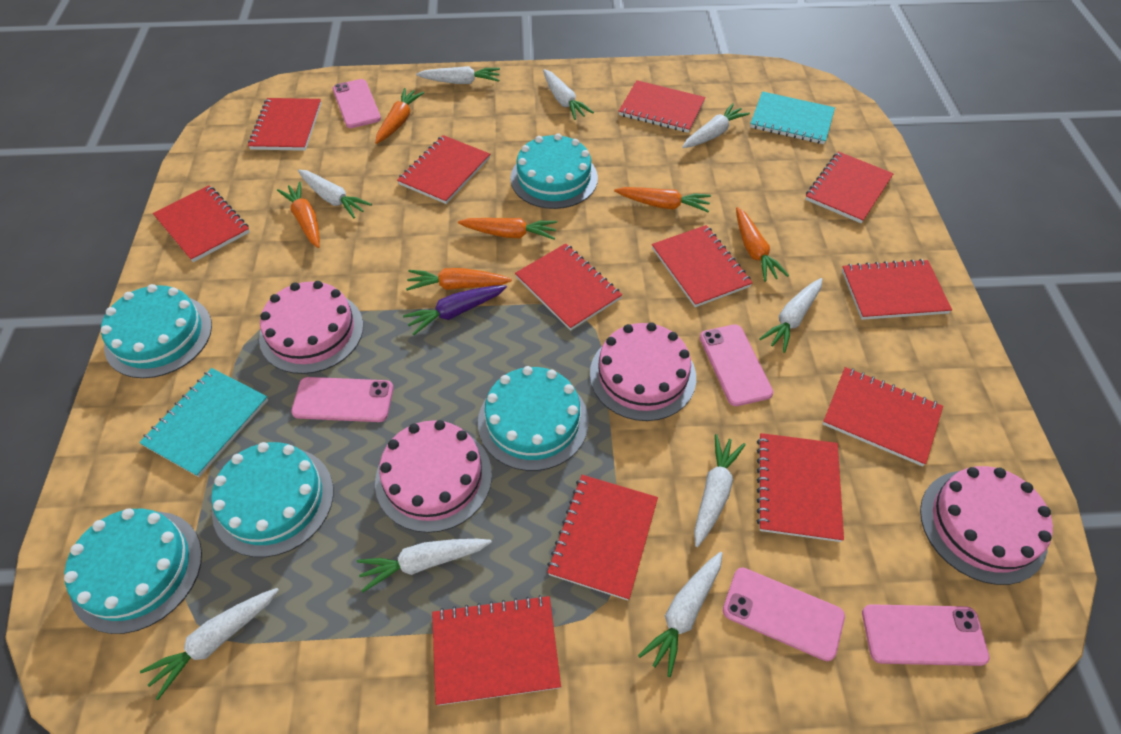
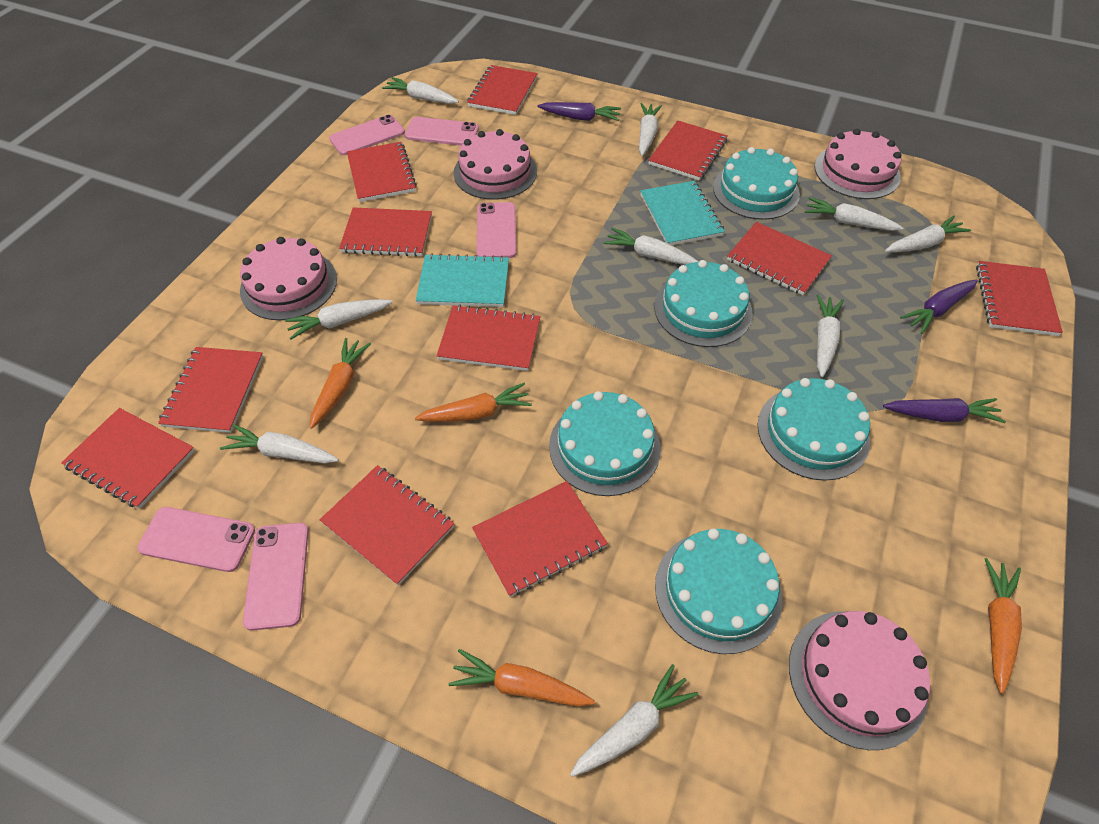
orange carrot: 6 -> 4
purple carrot: 1 -> 3
red notebook: 12 -> 11

